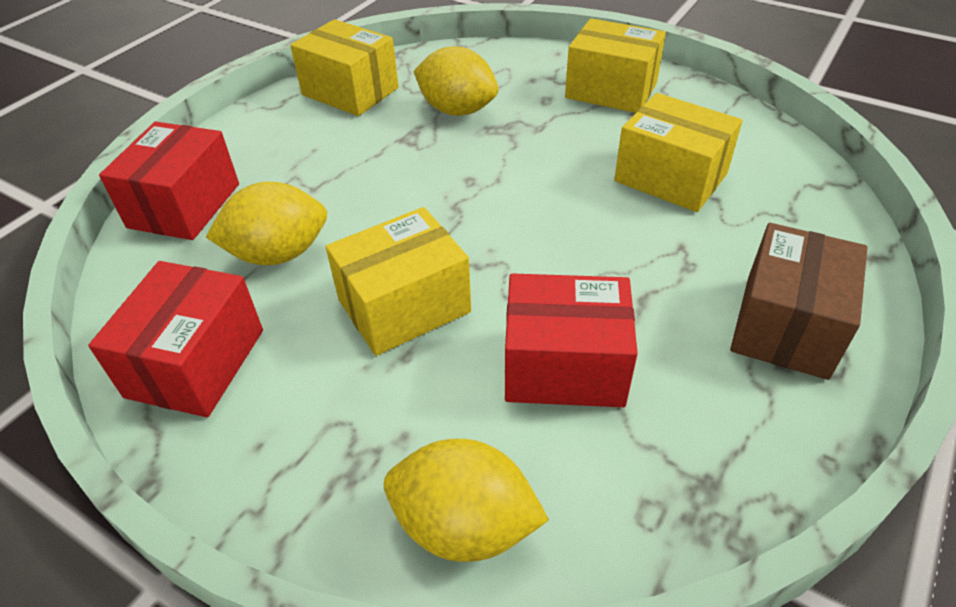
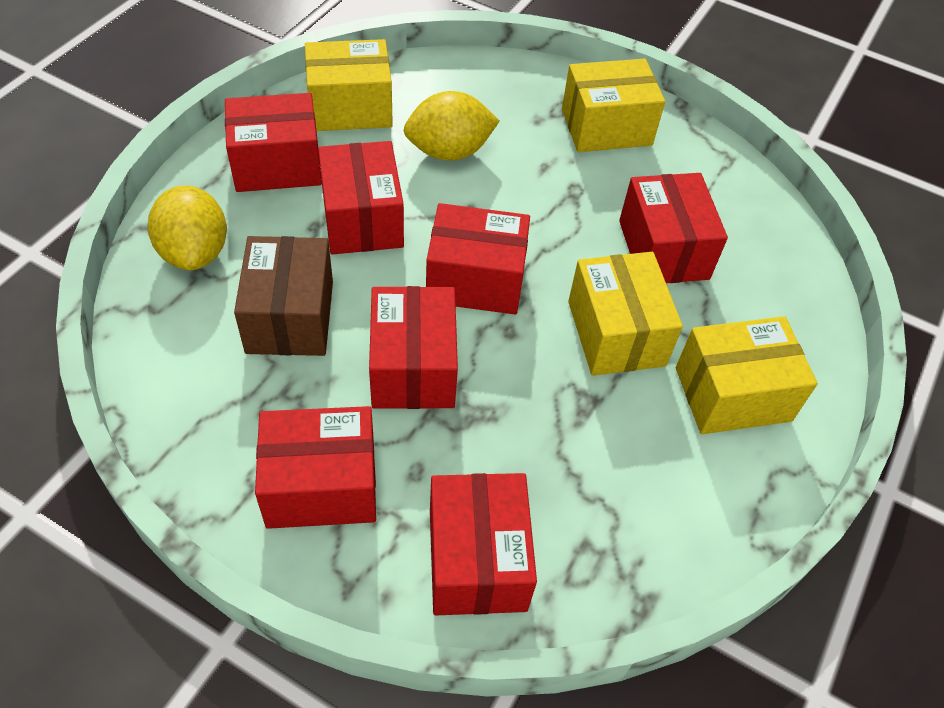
red box: 3 -> 7
yellow lemon: 3 -> 2

